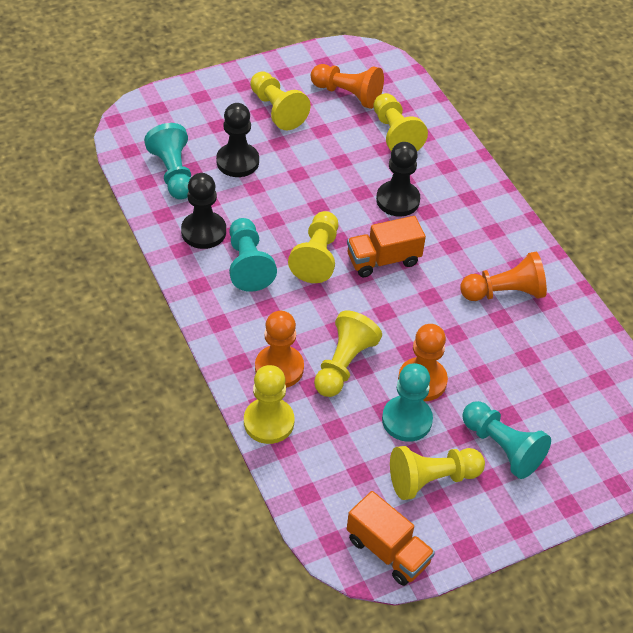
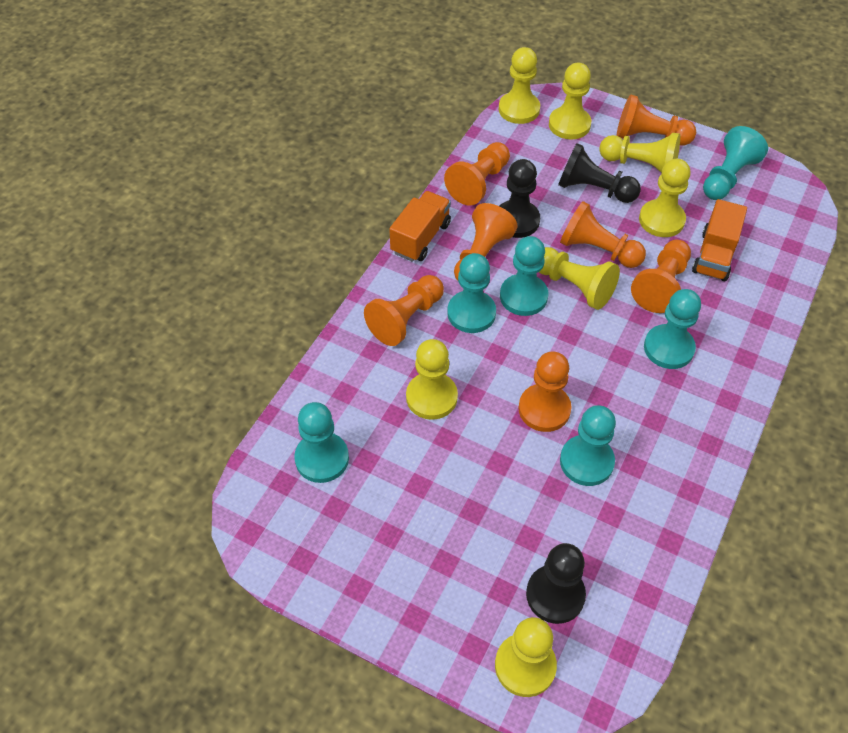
orange pawn: 4 -> 7
turquoise pawn: 4 -> 6
yellow pawn: 6 -> 7

